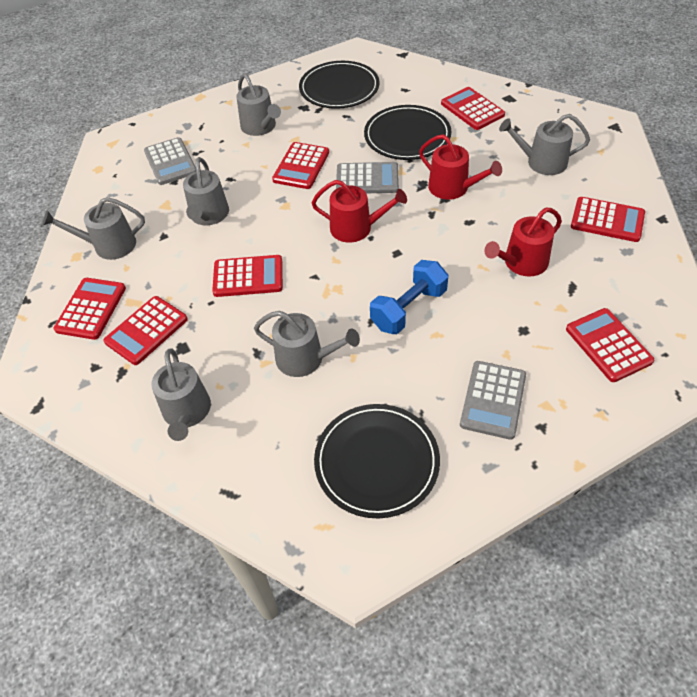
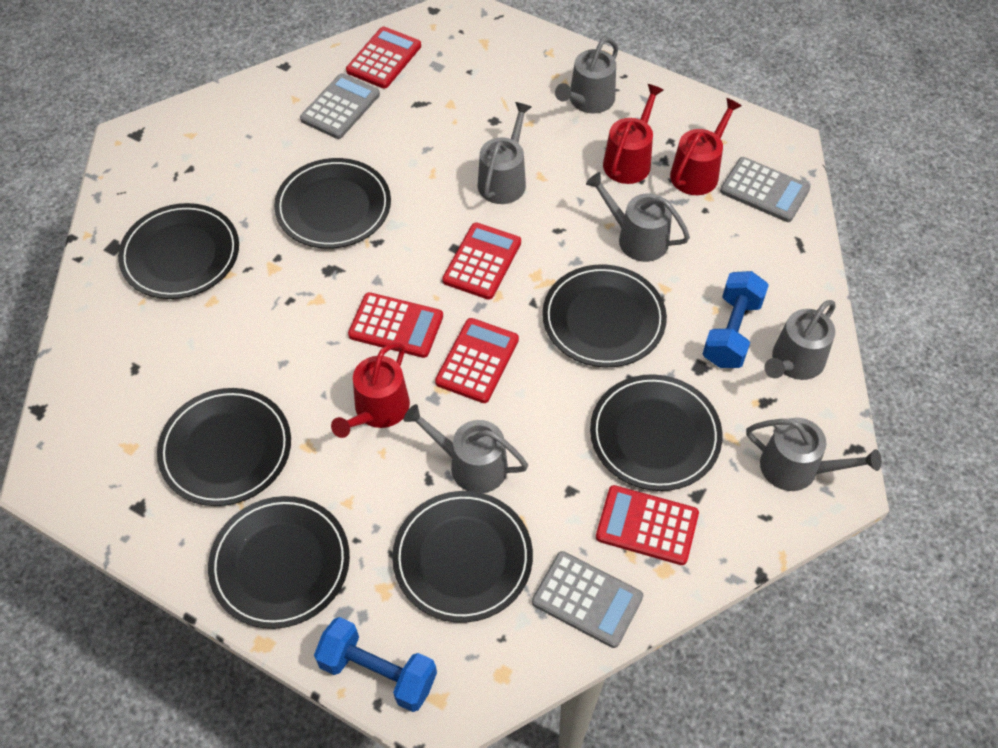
black plate: 3 -> 7
blue dumbbell: 1 -> 2
red calculator: 7 -> 5

